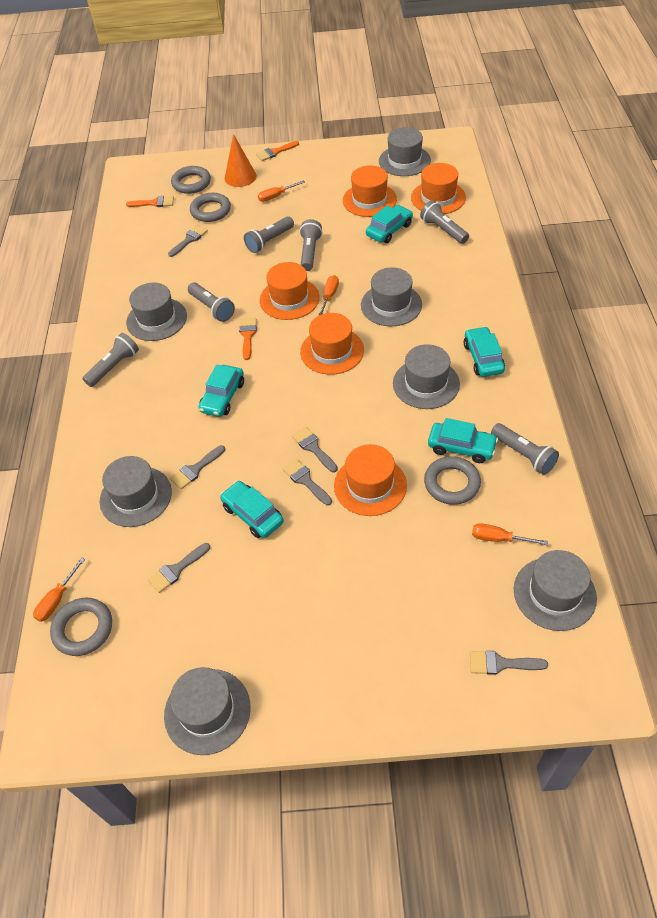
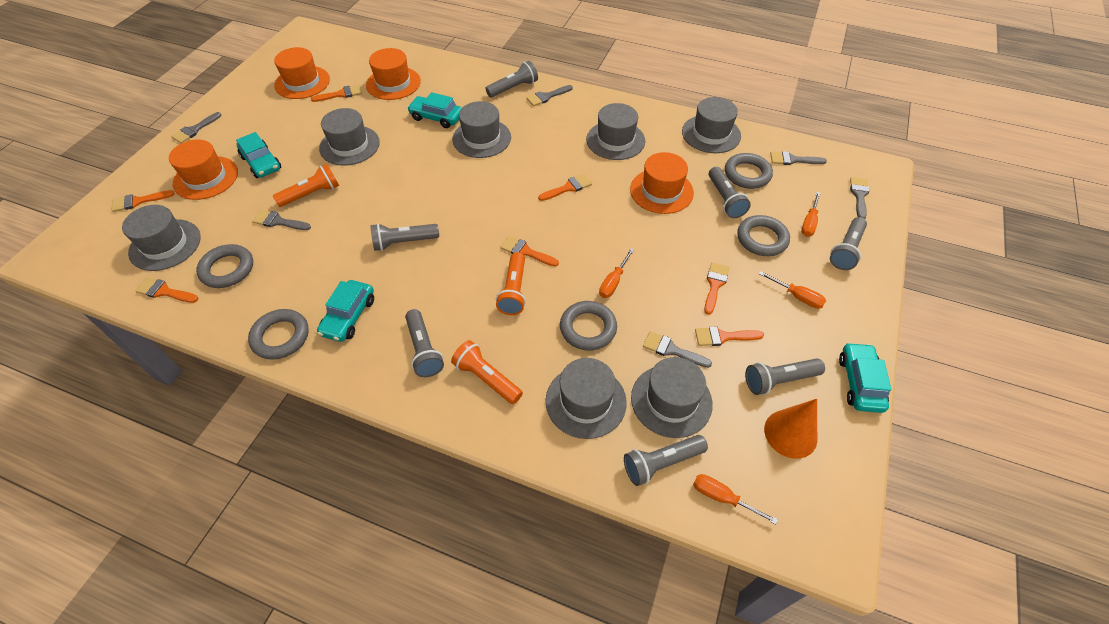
grey flashlight: 6 -> 7
grey ring: 4 -> 5
orange brush: 3 -> 7
orange flashlight: 0 -> 3
orange hat: 5 -> 4
turquoise car: 5 -> 4

